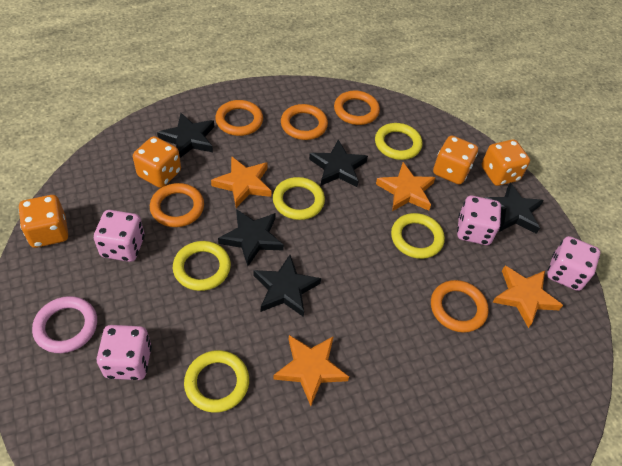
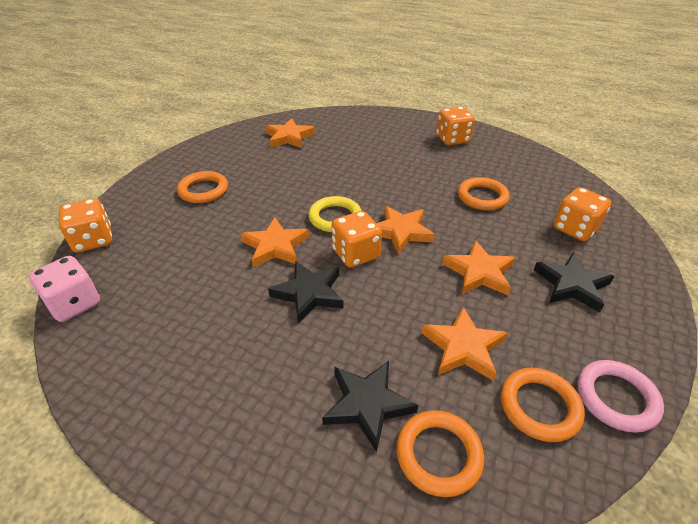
black star: 5 -> 3
orange ring: 5 -> 4
orange star: 4 -> 5
pink dice: 4 -> 1
yellow ring: 5 -> 1

